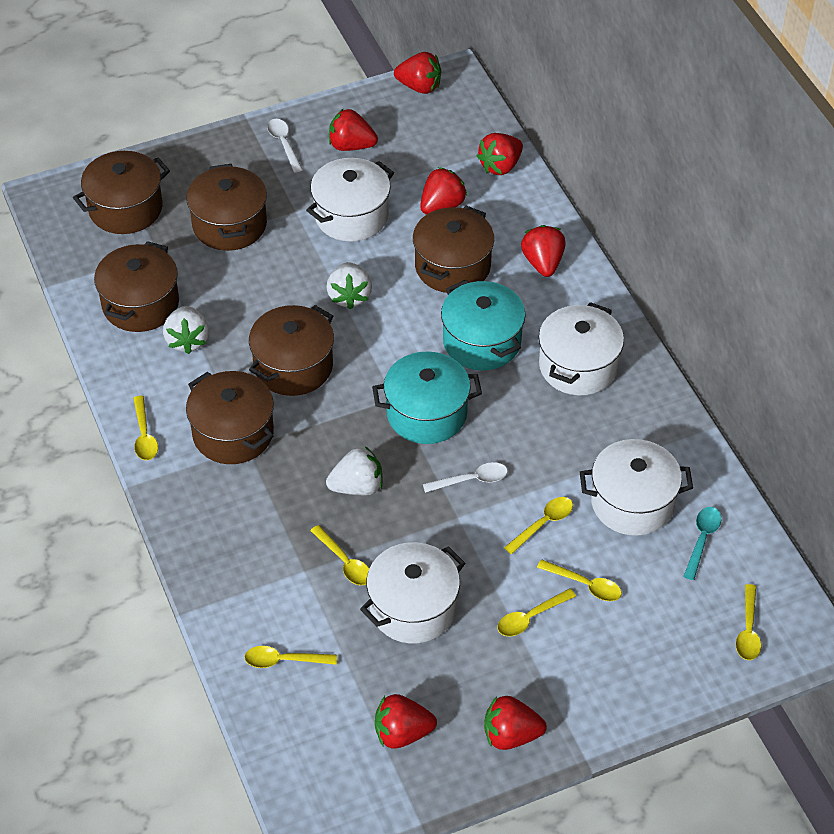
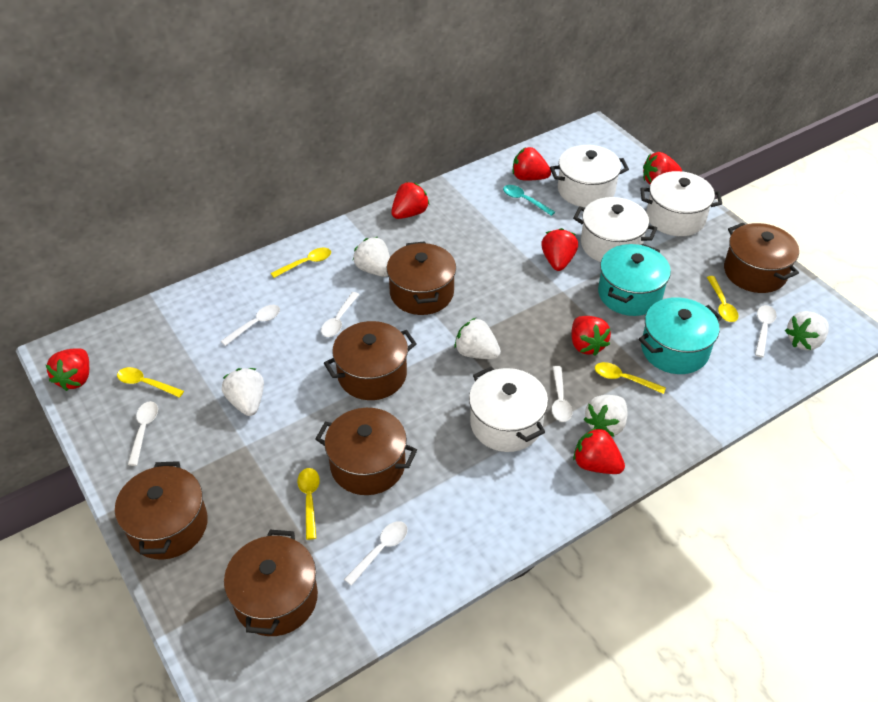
white spoon: 2 -> 6
white strawberry: 3 -> 5
yellow spoon: 7 -> 5

